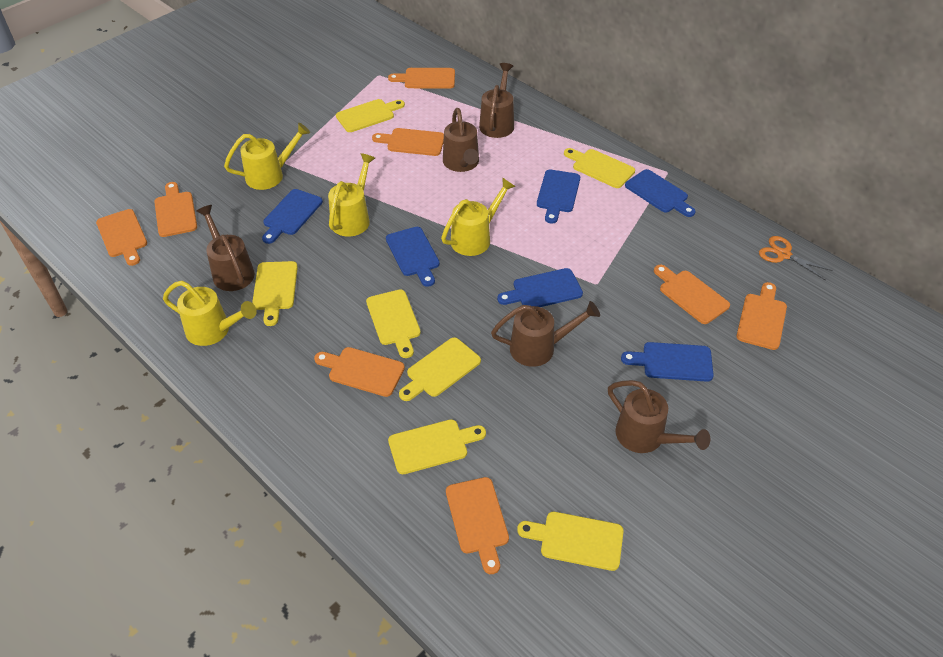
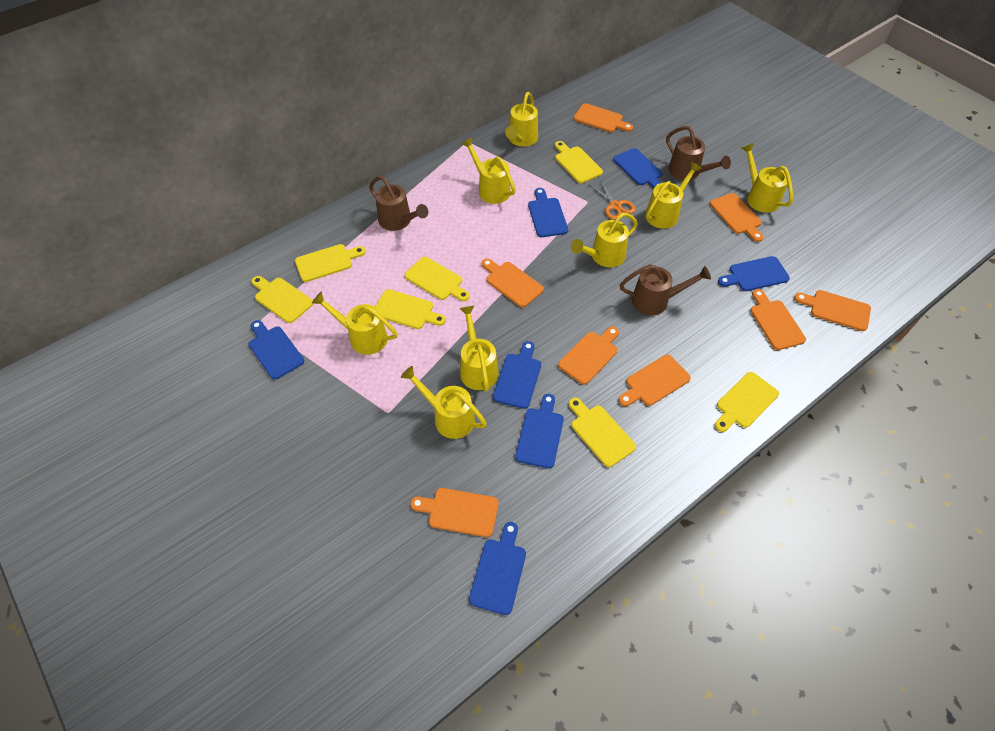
blue cutting board: 6 -> 7
brown watering can: 5 -> 3
yellow watering can: 4 -> 8

